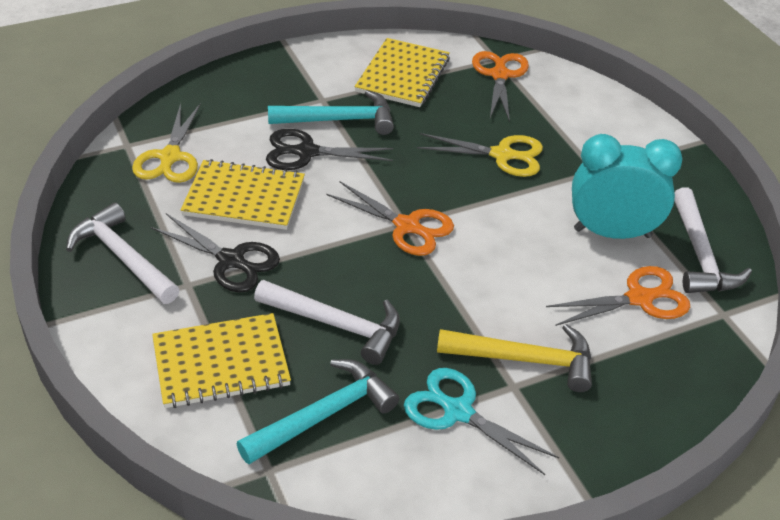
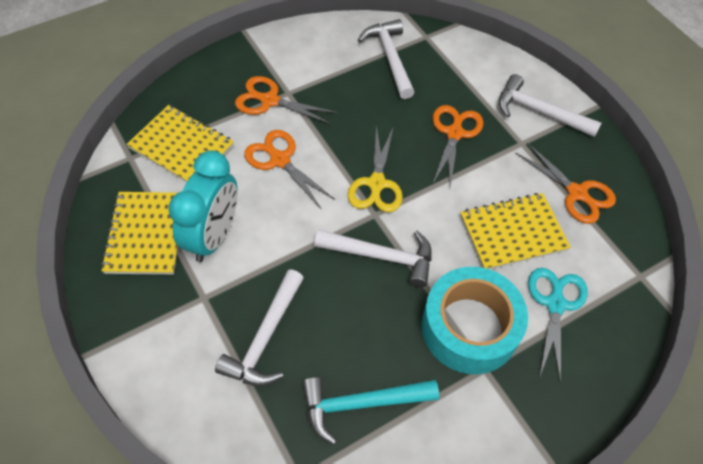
black scissors: 2 -> 0
orange scissors: 3 -> 4
turquoise hammer: 2 -> 1
turquoise tape: 0 -> 1
white hammer: 3 -> 4
yellow hammer: 1 -> 0
yellow scissors: 2 -> 1

